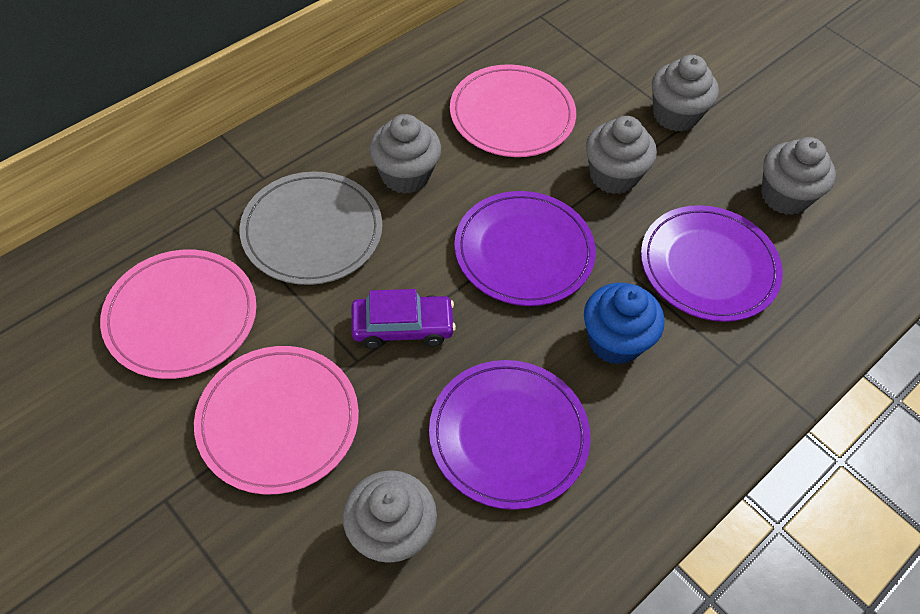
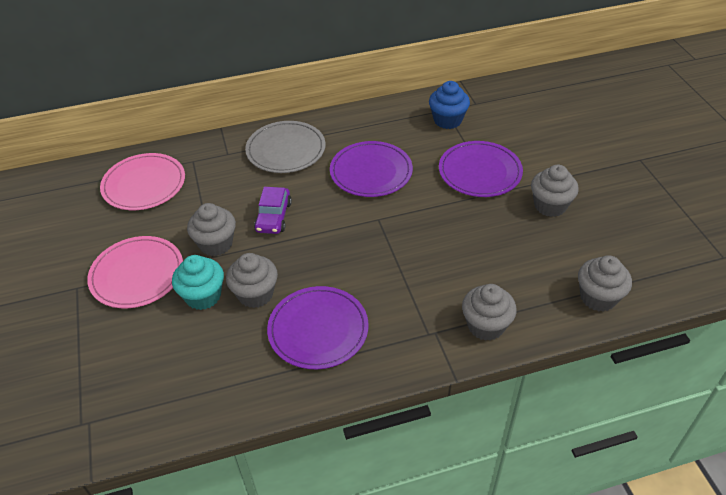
pink plate: 3 -> 2
turquoise cupcake: 0 -> 1

